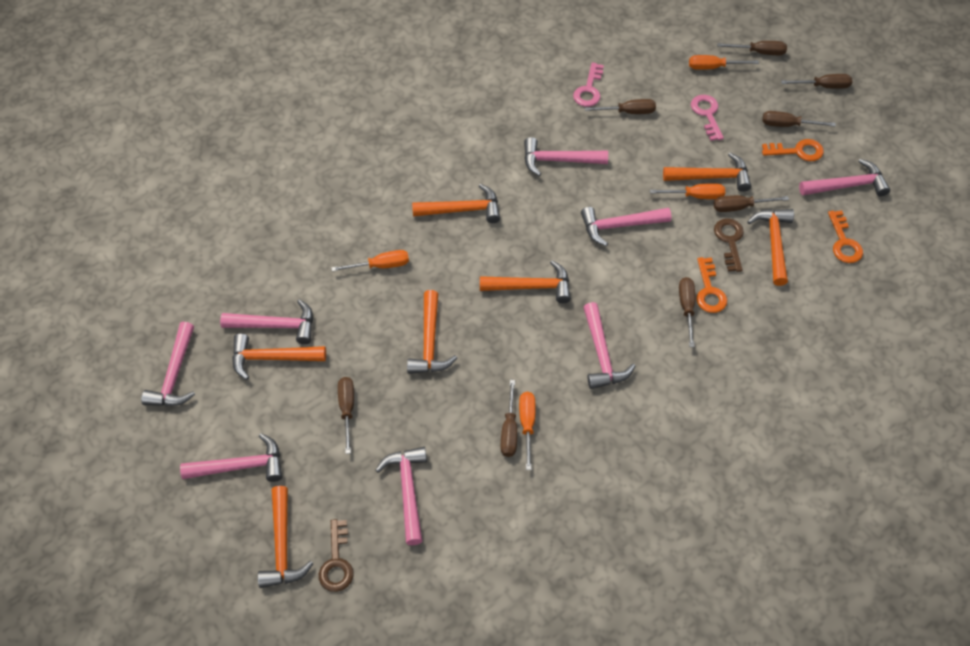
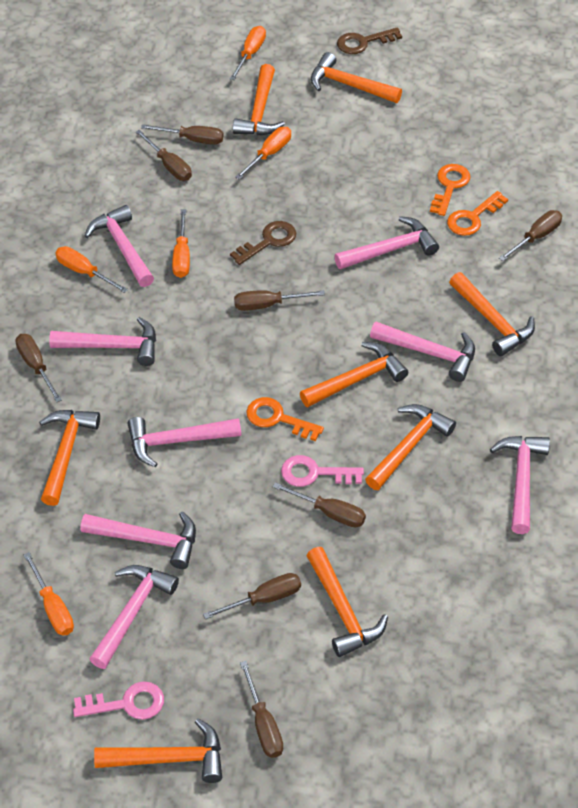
orange hammer: 7 -> 8
orange screwdriver: 4 -> 5

